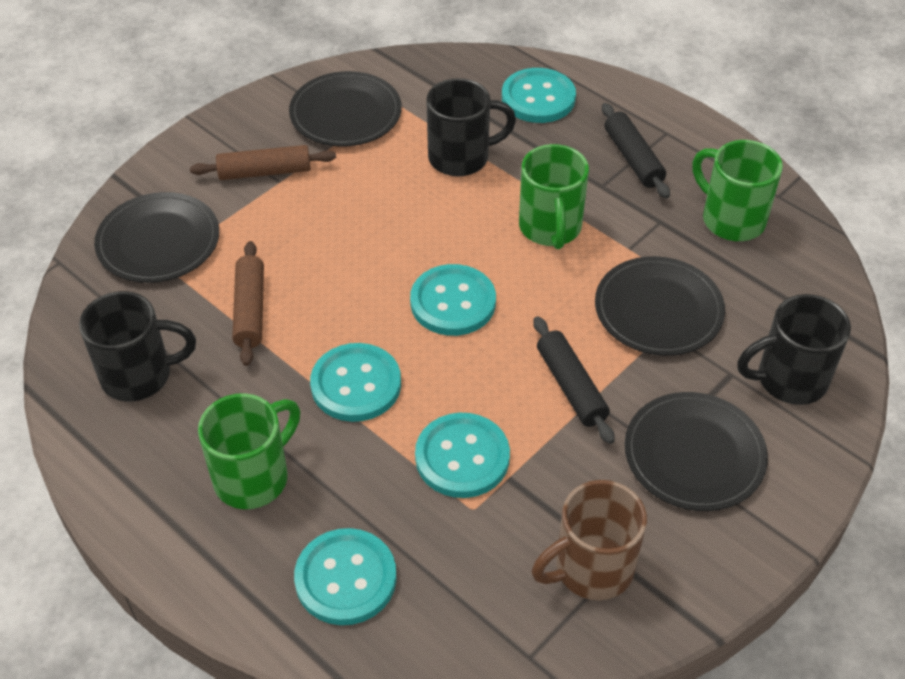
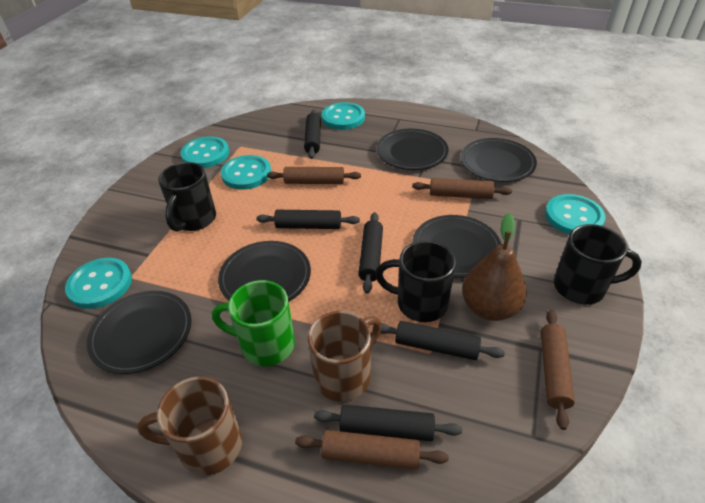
black plate: 4 -> 5
black rolling pin: 2 -> 5
brown mug: 1 -> 2
brown pear: 0 -> 1
brown rolling pin: 2 -> 4
green mug: 3 -> 1

